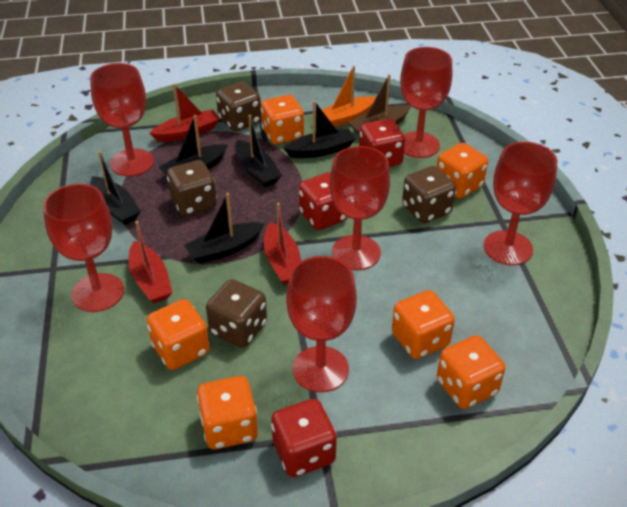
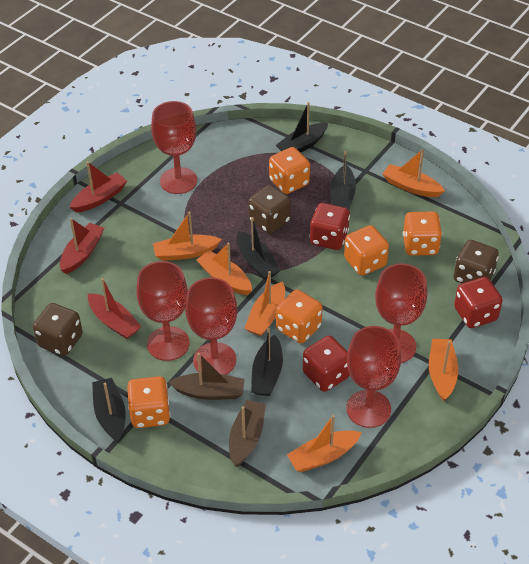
brown boat: 1 -> 2
brown dice: 4 -> 3
orange boat: 1 -> 6
orange dice: 6 -> 5
red goblet: 6 -> 5

